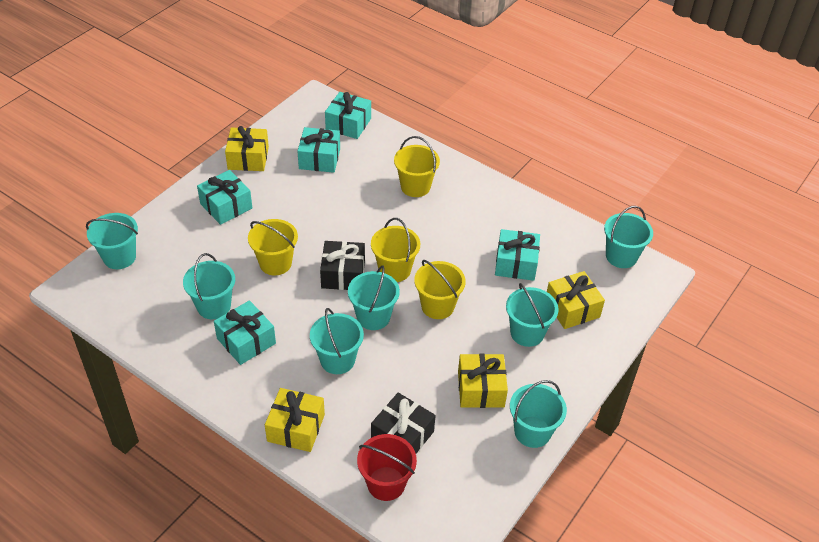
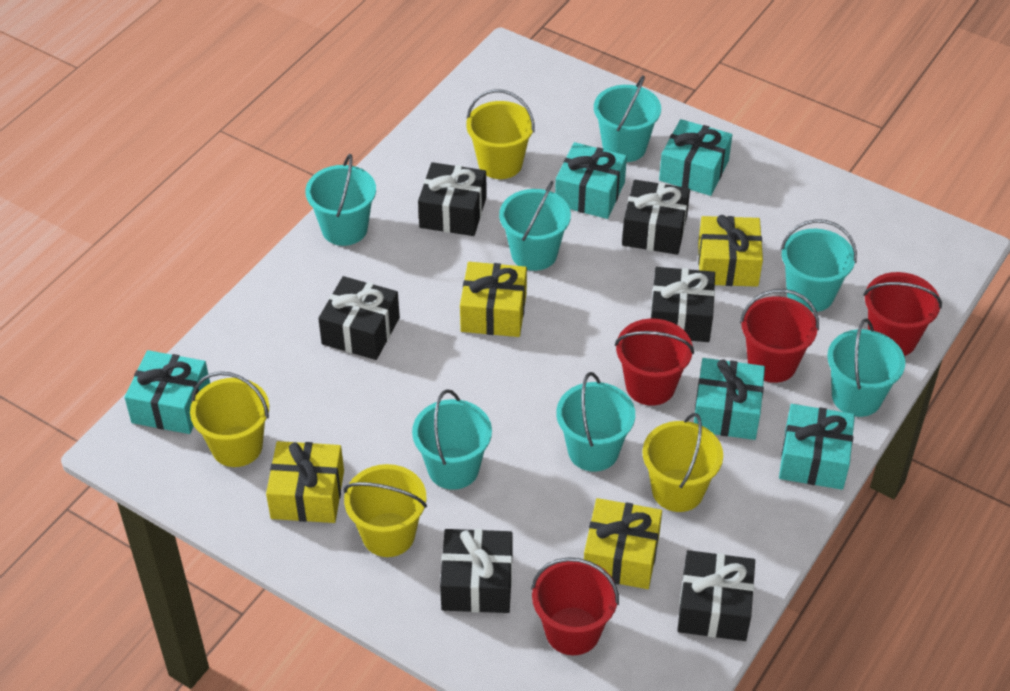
black gift: 2 -> 6
red bucket: 1 -> 4

